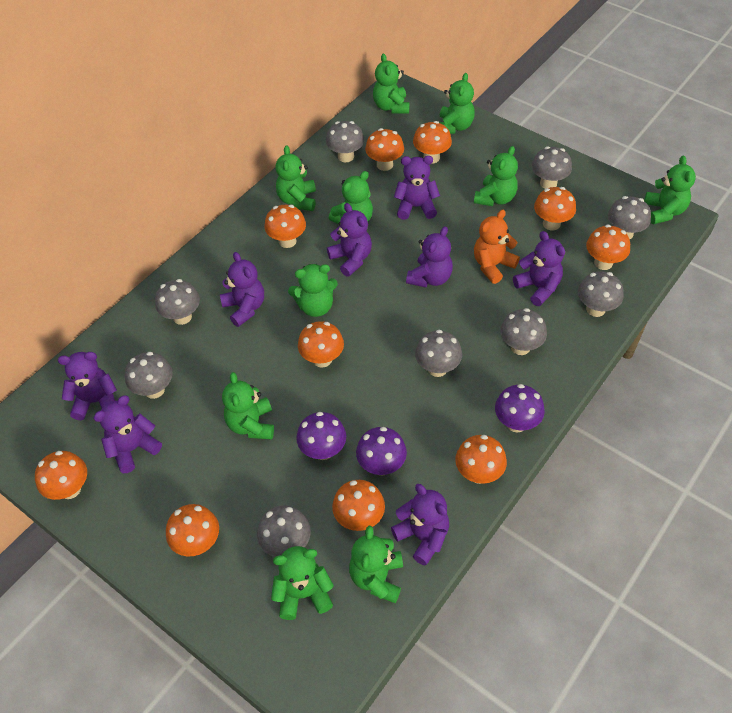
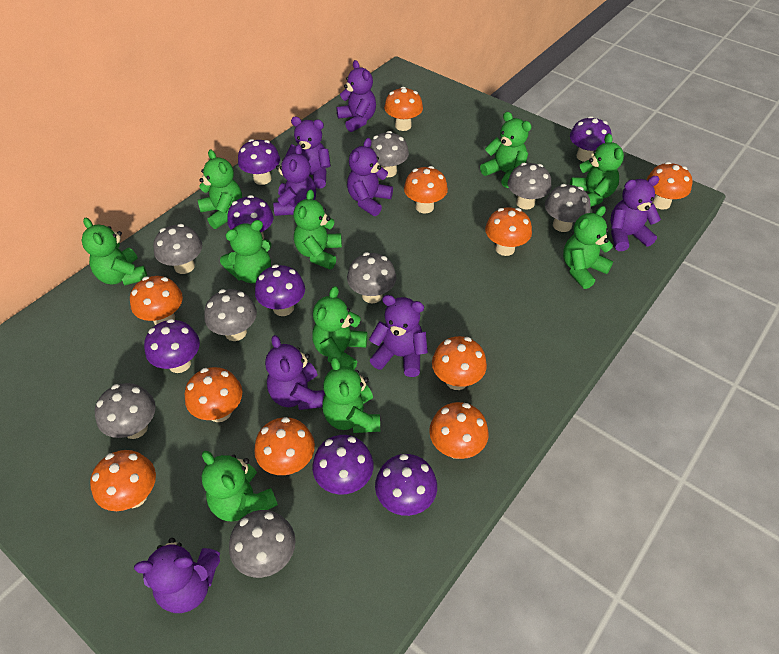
grey mushroom: 9 -> 8
orange teddy bear: 1 -> 0
purple mushroom: 3 -> 7

